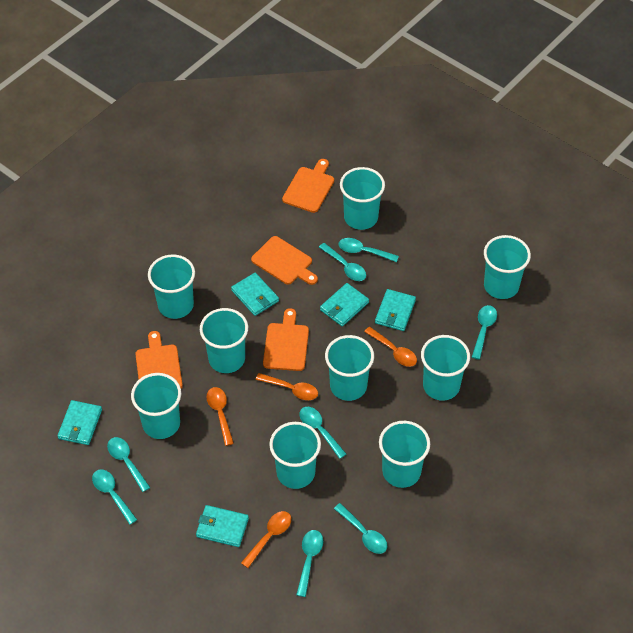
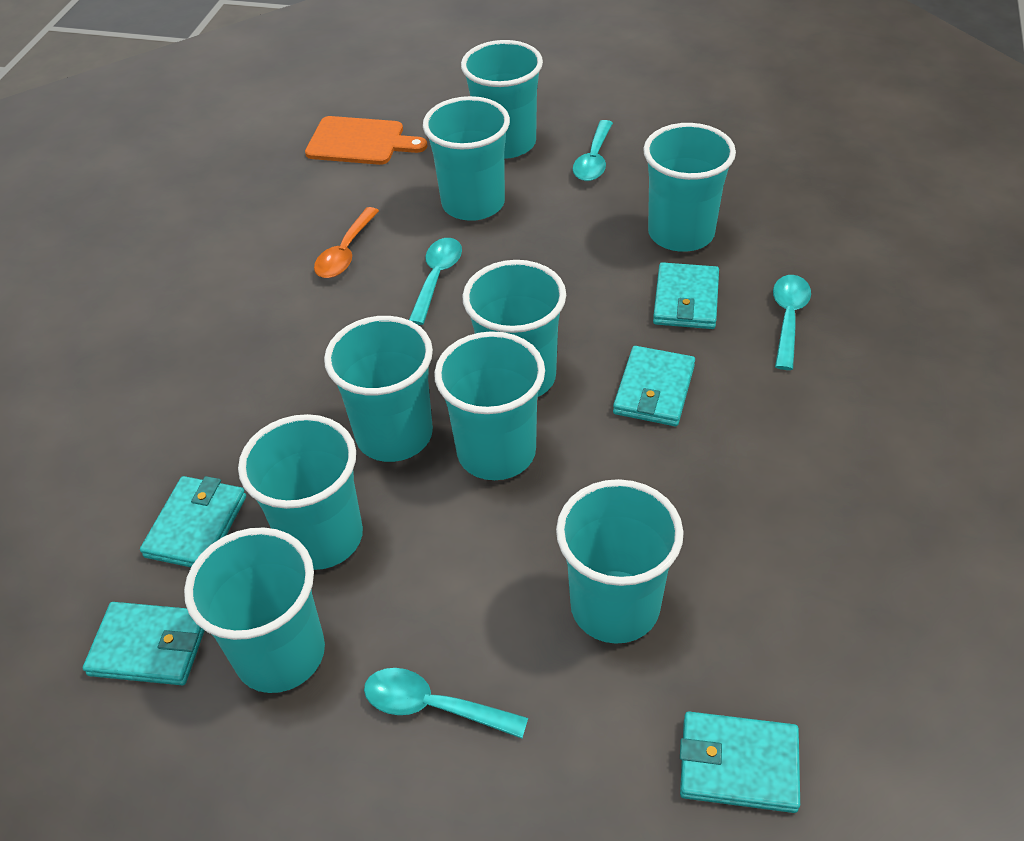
orange cutting board: 4 -> 1
orange spoon: 4 -> 1
turquoise spoon: 8 -> 4

